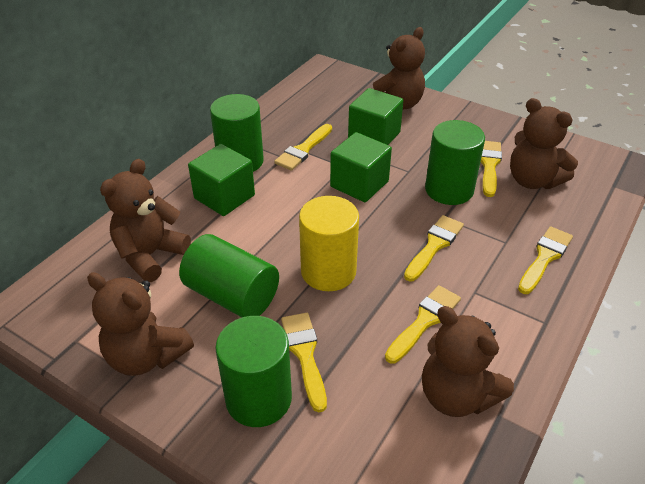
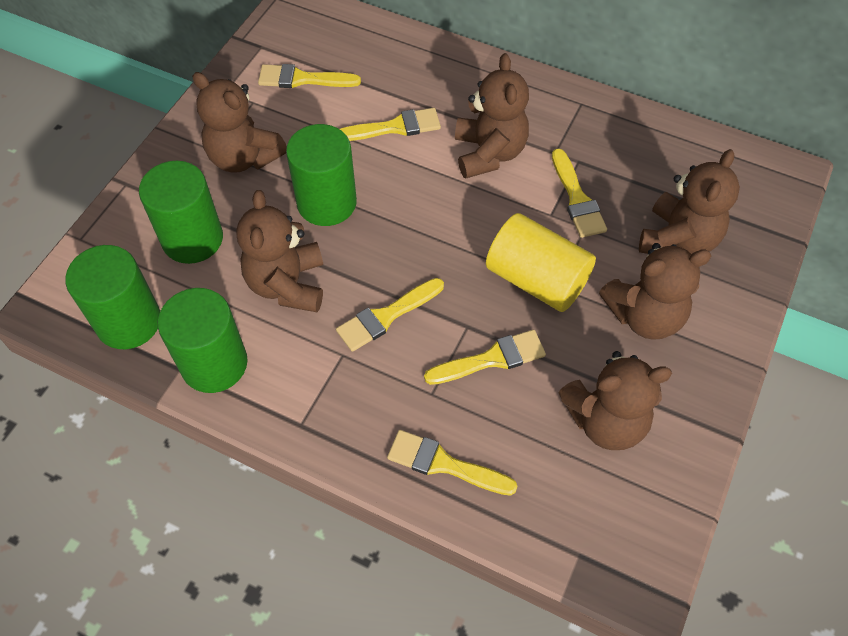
brown teddy bear: 5 -> 6
green cube: 3 -> 0

